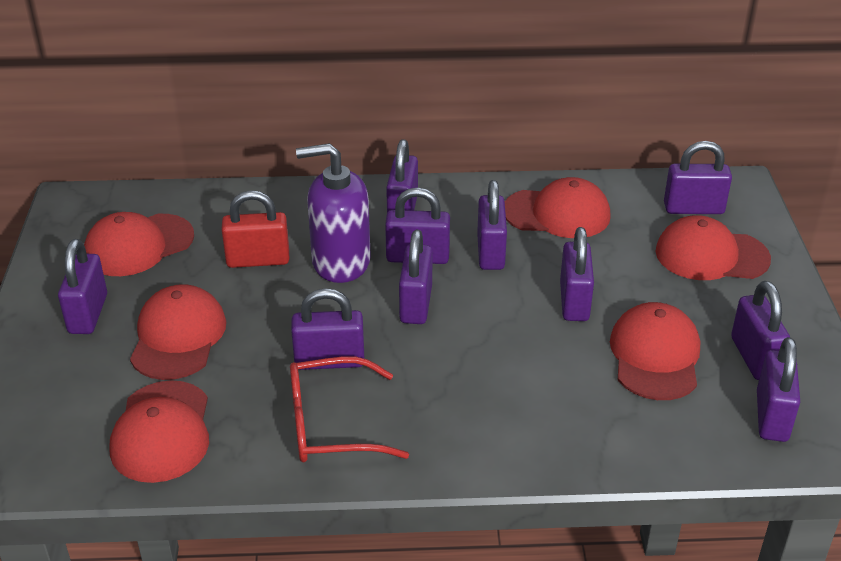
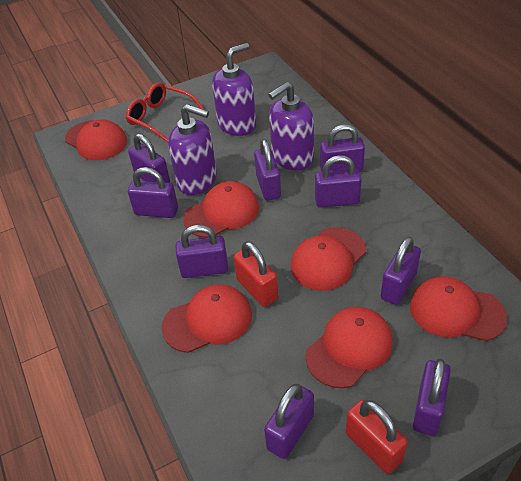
purple padlock: 10 -> 9
purple soap dispenser: 1 -> 3
red padlock: 1 -> 2

